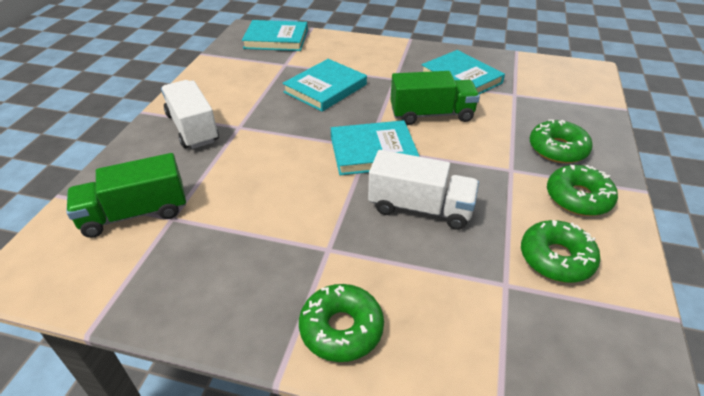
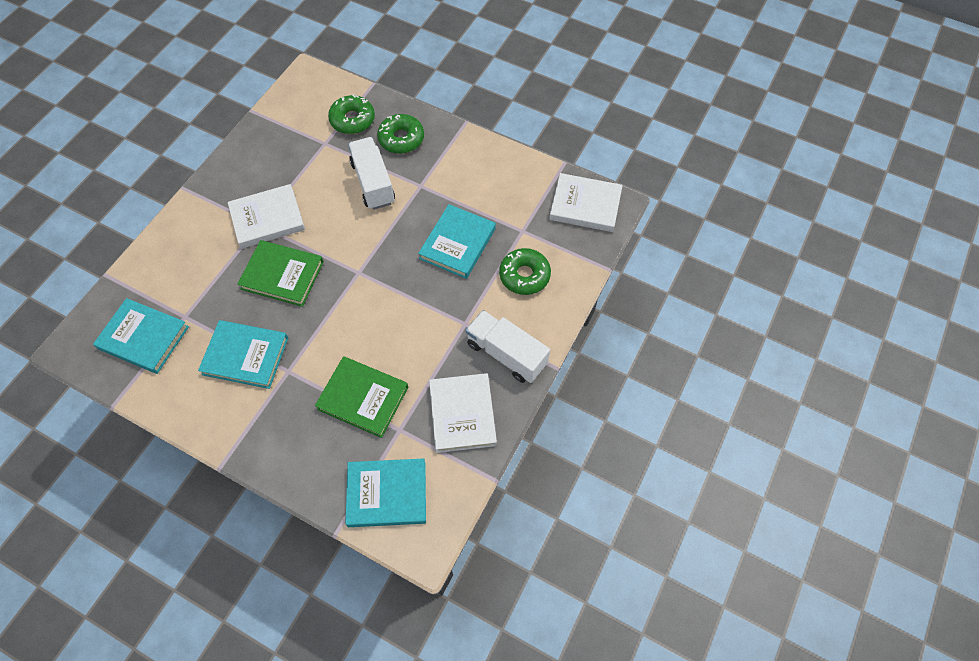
green book: 0 -> 2
green donut: 4 -> 3
green truck: 2 -> 0
white book: 0 -> 3

